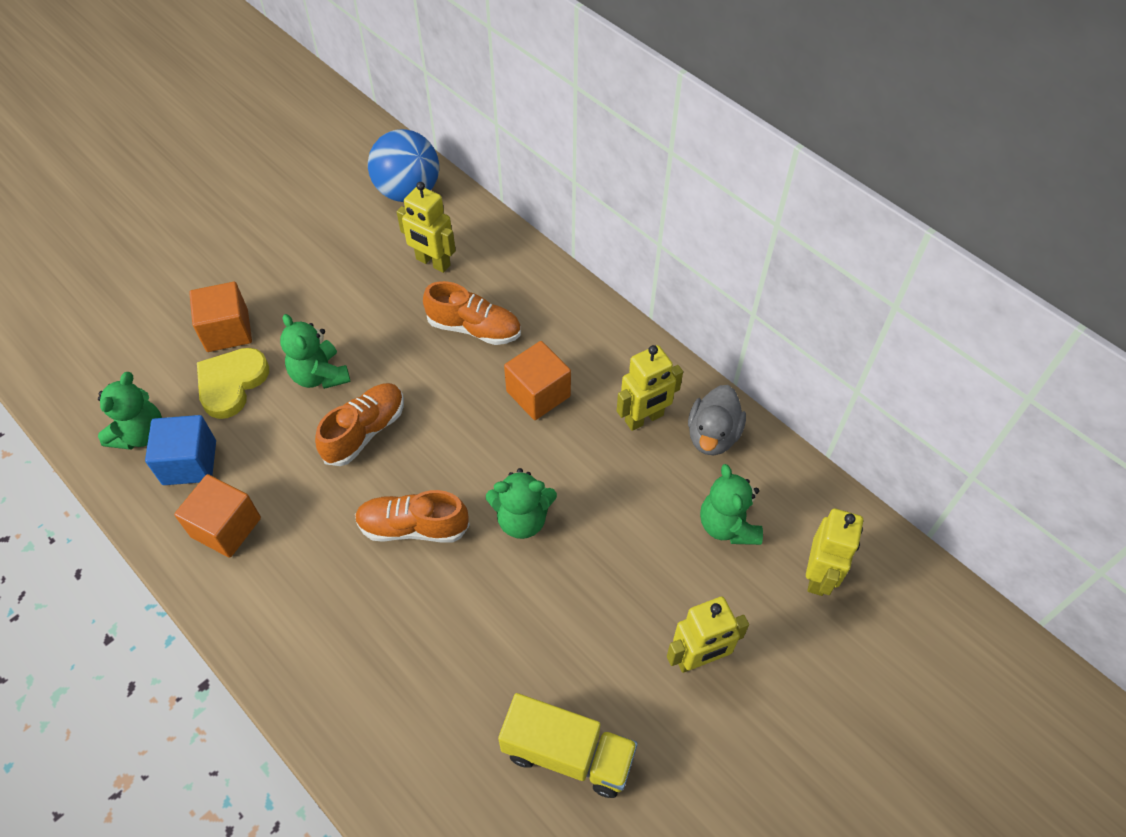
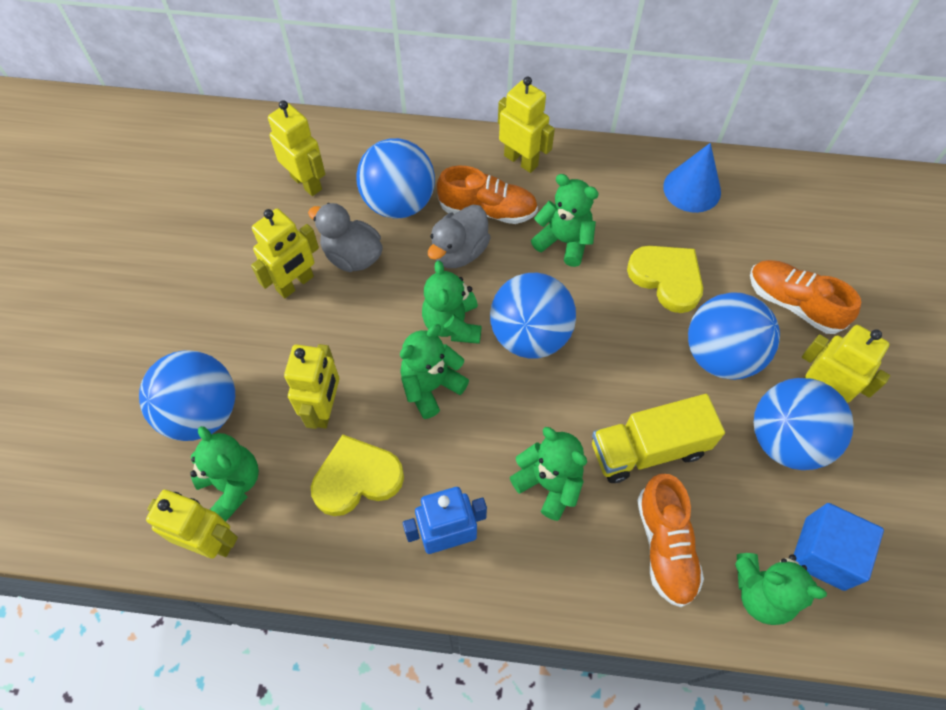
blue ball: 1 -> 5
blue cone: 0 -> 1
blue robot: 0 -> 1
green teddy bear: 4 -> 6
grey duck: 1 -> 2
orange cube: 3 -> 0
yellow heart: 1 -> 2
yellow robot: 4 -> 6

